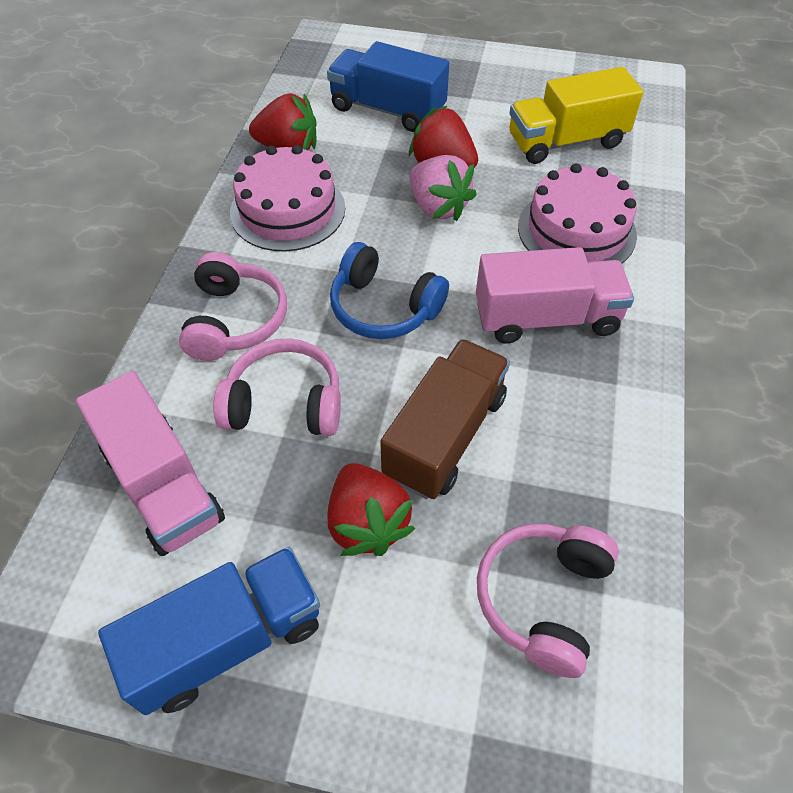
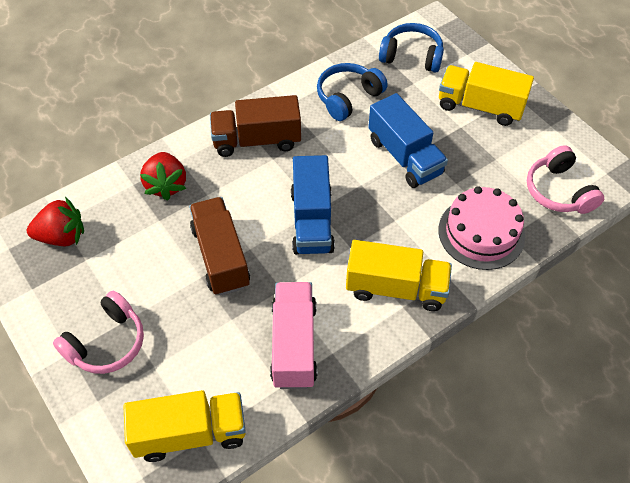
blue headphones: 1 -> 2
brown truck: 1 -> 2
pink cake: 2 -> 1
pink headphones: 3 -> 2
pink strawberry: 1 -> 0
pink truck: 2 -> 1
red strawberry: 3 -> 2
yellow truck: 1 -> 3

